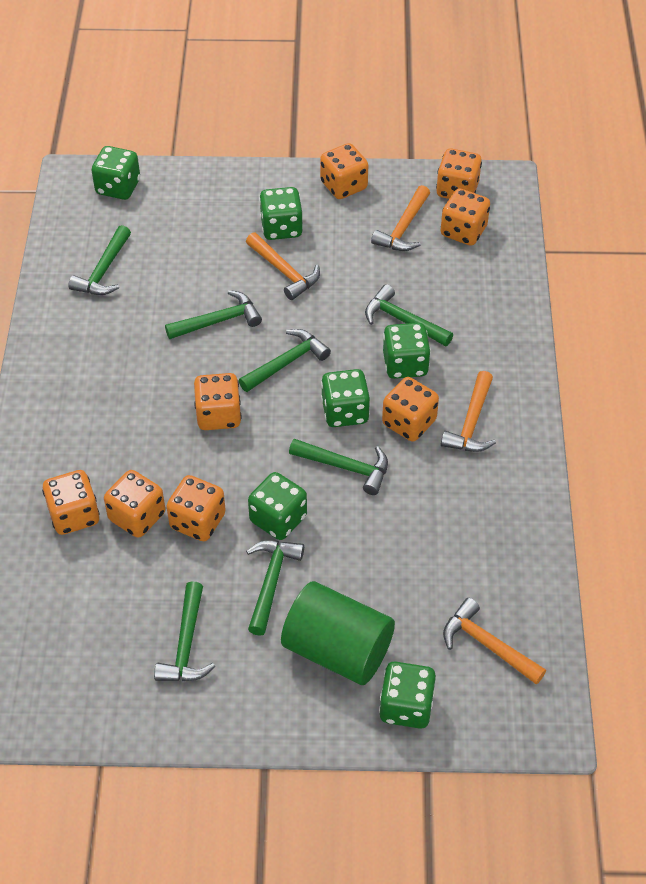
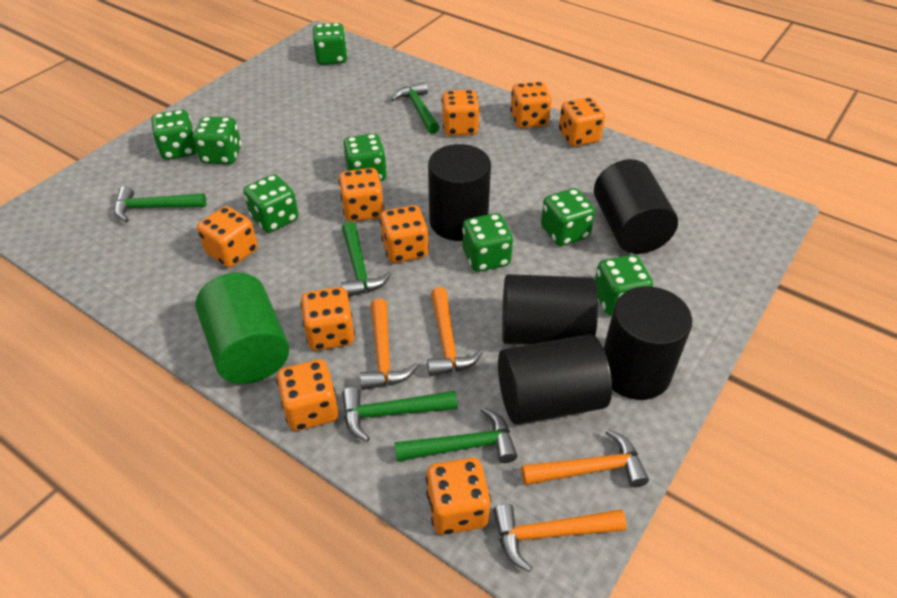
black cylinder: 0 -> 5
green dice: 6 -> 8
green hammer: 7 -> 5
orange dice: 8 -> 9

